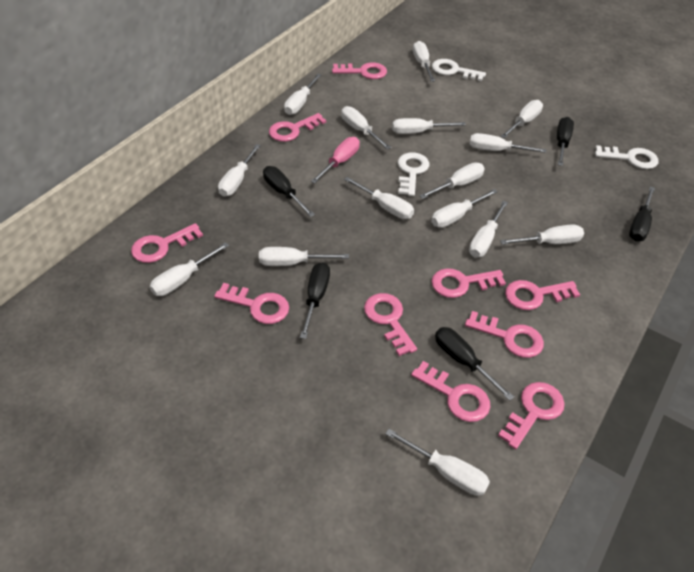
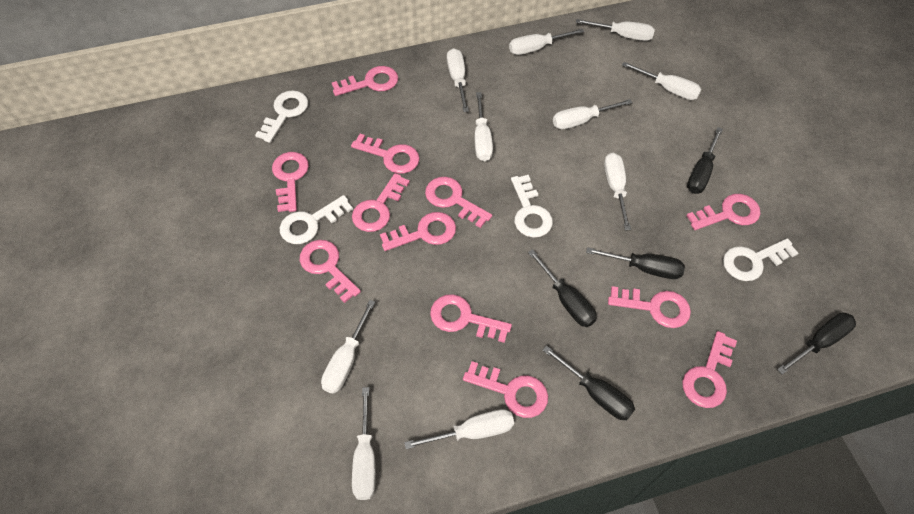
pink key: 10 -> 12
pink screwdriver: 1 -> 0
white key: 3 -> 4
white screwdriver: 15 -> 10

